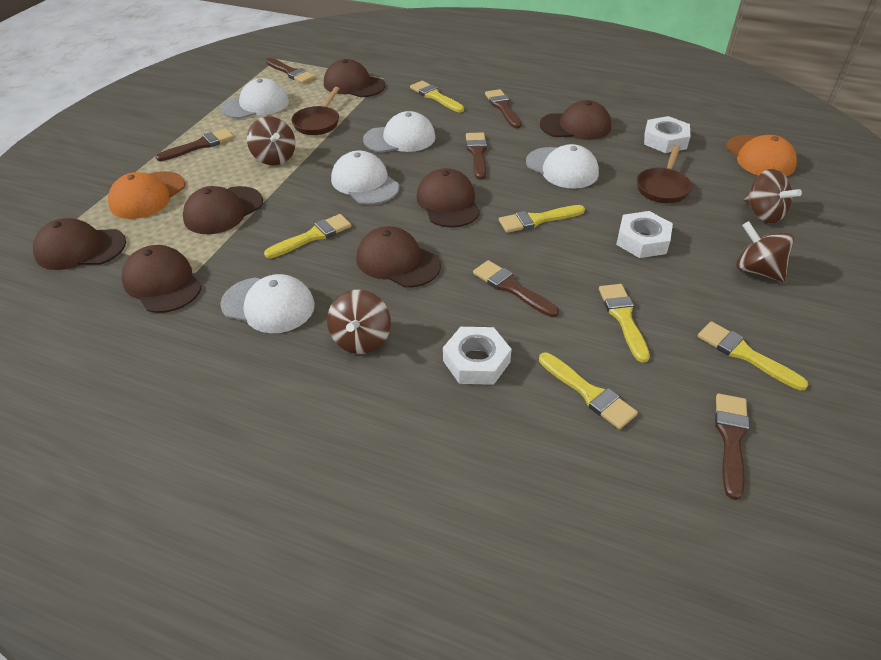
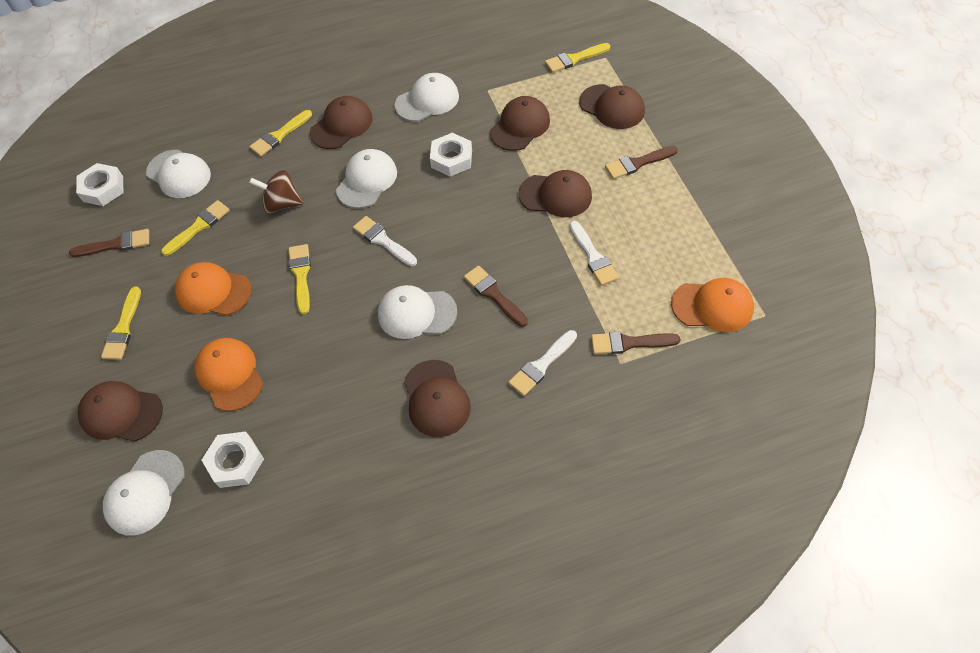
brown brush: 6 -> 4
brown cap: 7 -> 6
brown pan: 2 -> 0
brown spinning top: 4 -> 1
orange cap: 2 -> 3
white brush: 0 -> 3
yellow brush: 6 -> 5

